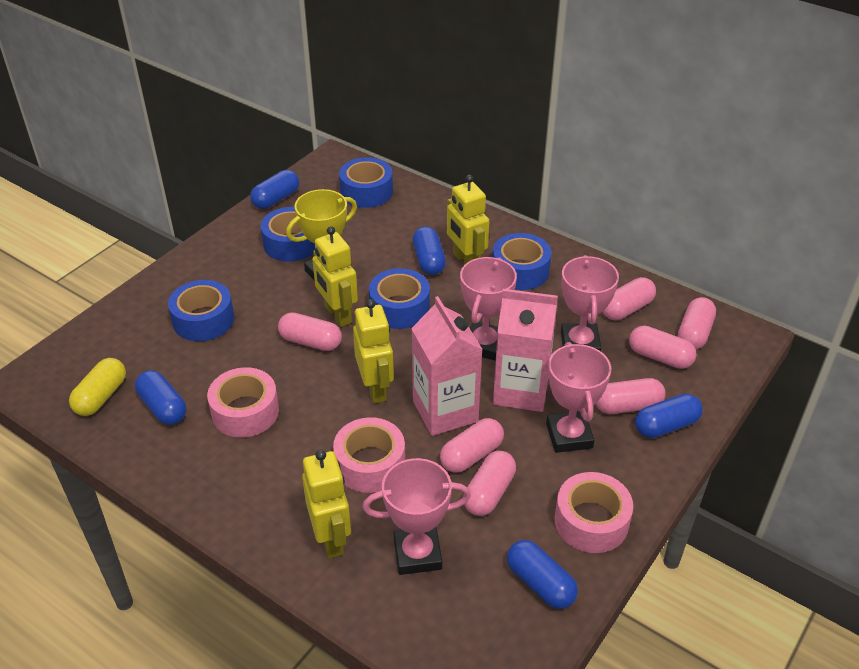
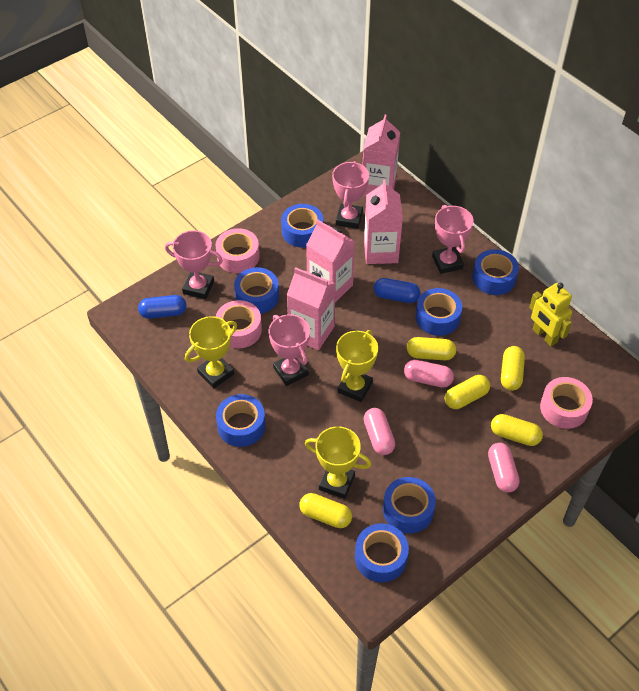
blue capsule: 5 -> 2
blue tape: 5 -> 7
pink capsule: 7 -> 3
pink carton: 2 -> 4
yellow capsule: 1 -> 5
yellow robot: 4 -> 1
yellow trophy: 1 -> 3

